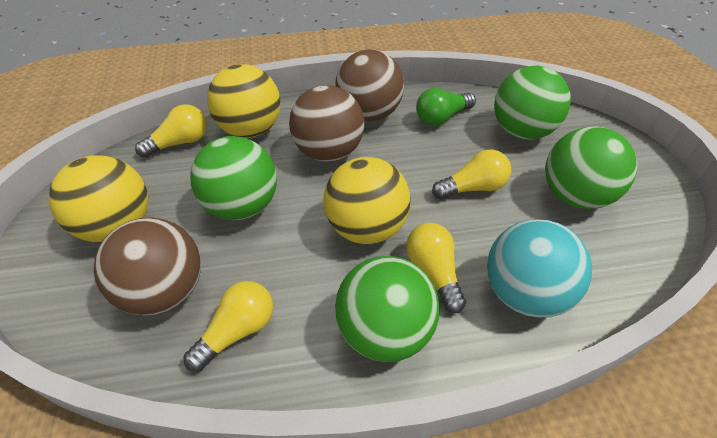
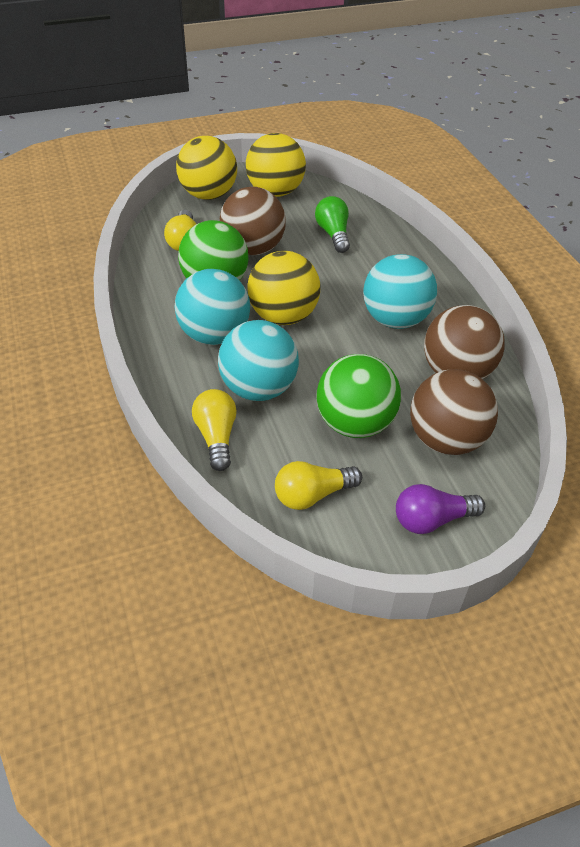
green ball: 4 -> 2
purple light bulb: 0 -> 1
turquoise ball: 1 -> 3
yellow light bulb: 4 -> 3

